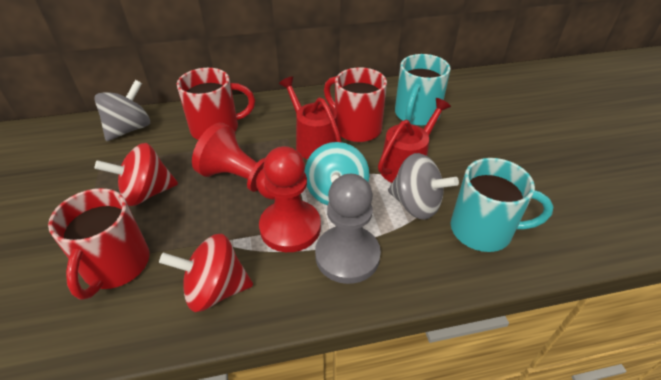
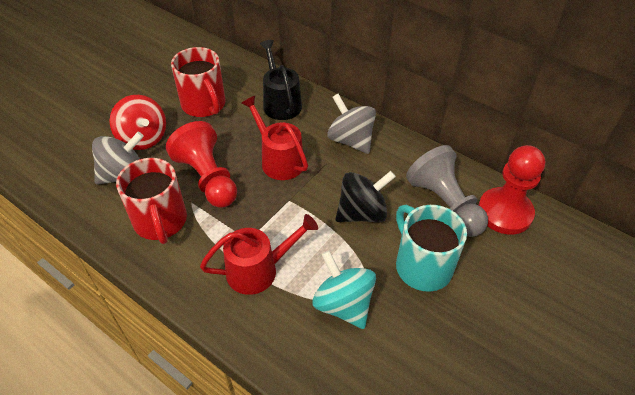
black spinning top: 0 -> 1
black watering can: 0 -> 1
red mug: 3 -> 2
red spinning top: 2 -> 1
turquoise mug: 2 -> 1

